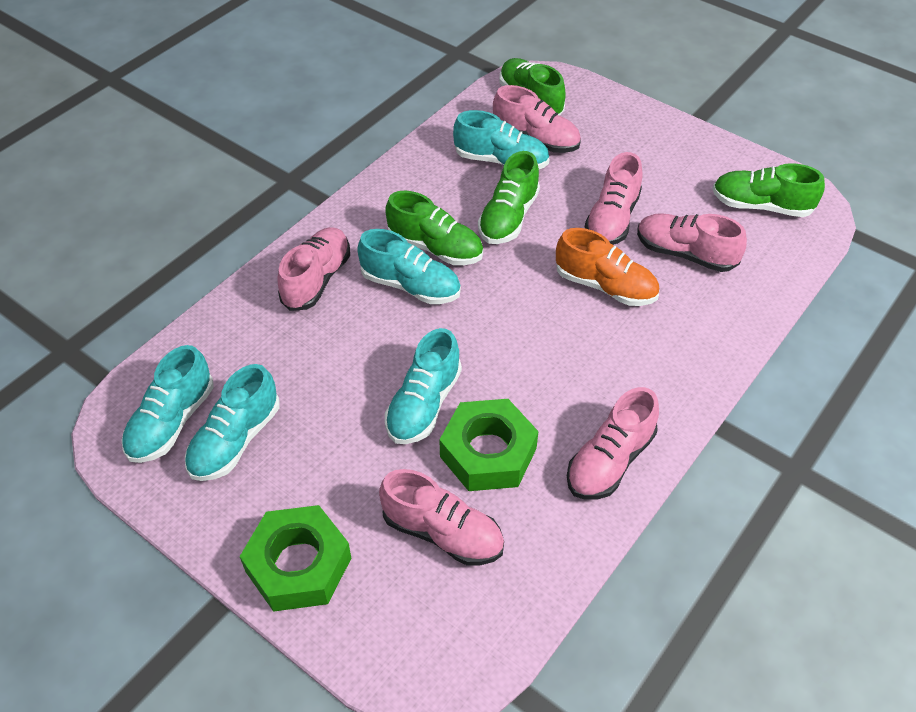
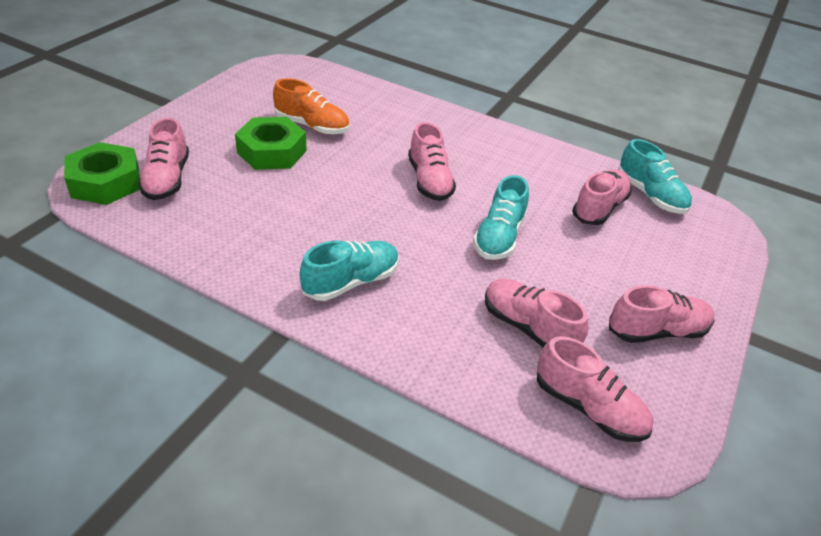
green shoe: 4 -> 0
turquoise shoe: 5 -> 3

